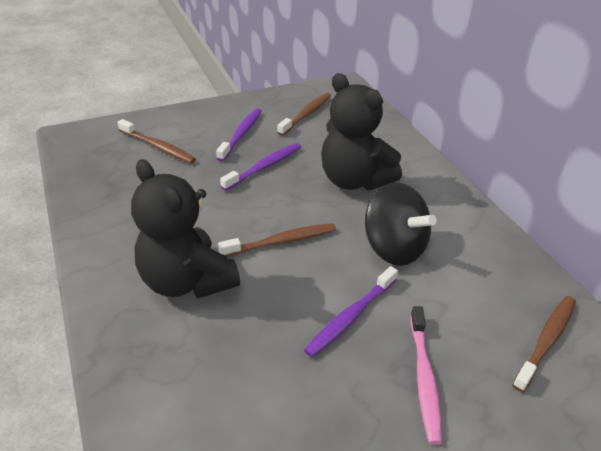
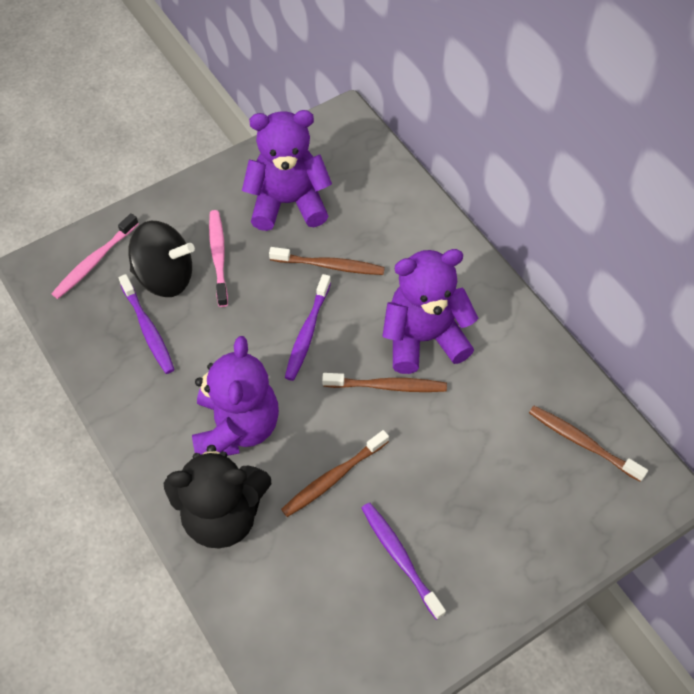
black teddy bear: 2 -> 1
pink toothbrush: 1 -> 2
purple teddy bear: 0 -> 3

